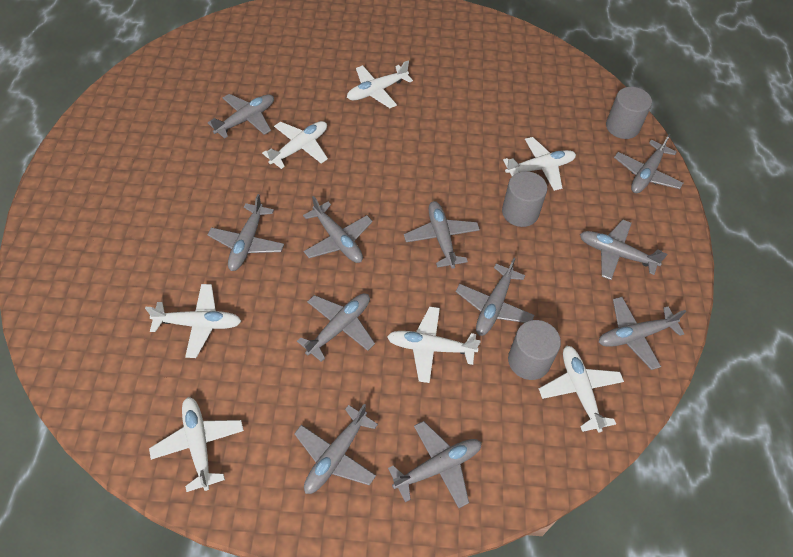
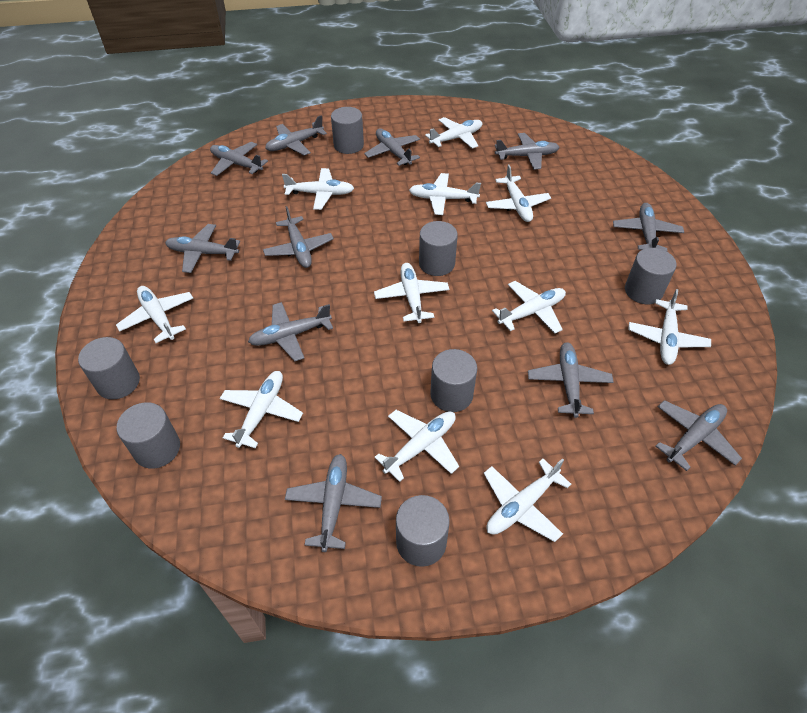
grey cylinder: 3 -> 7
white plane: 7 -> 11

